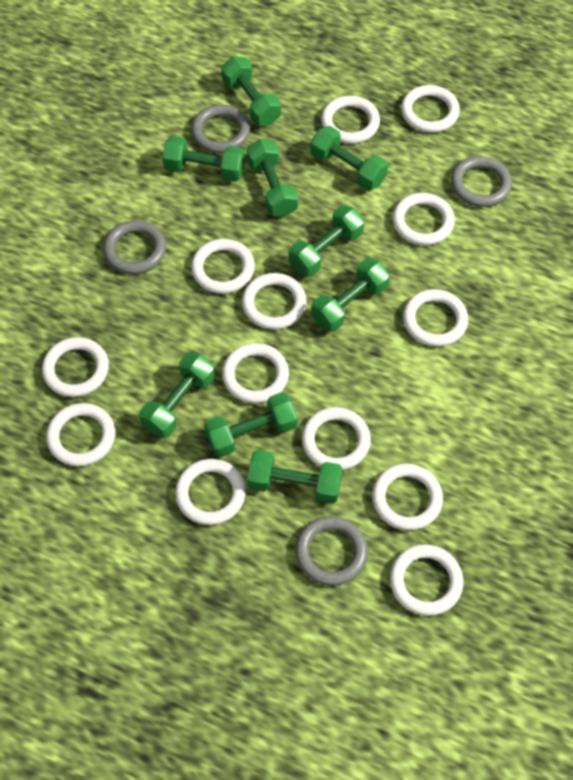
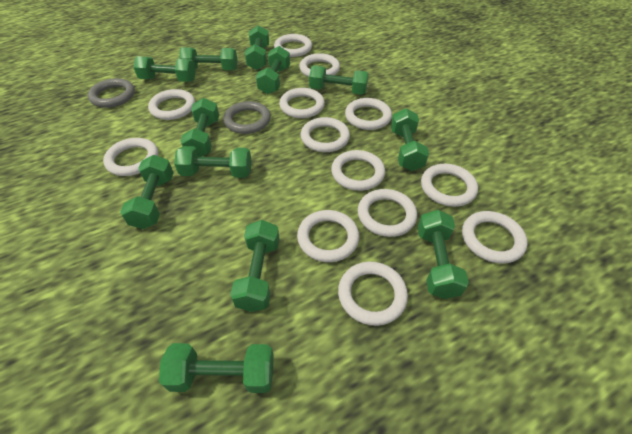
green dumbbell: 9 -> 12
grey ring: 4 -> 2

